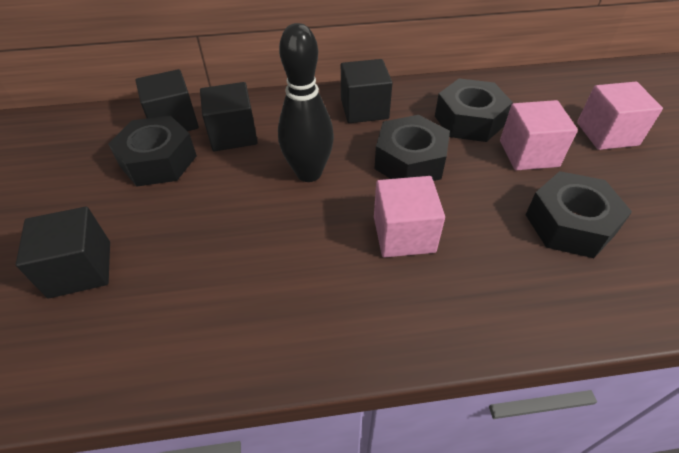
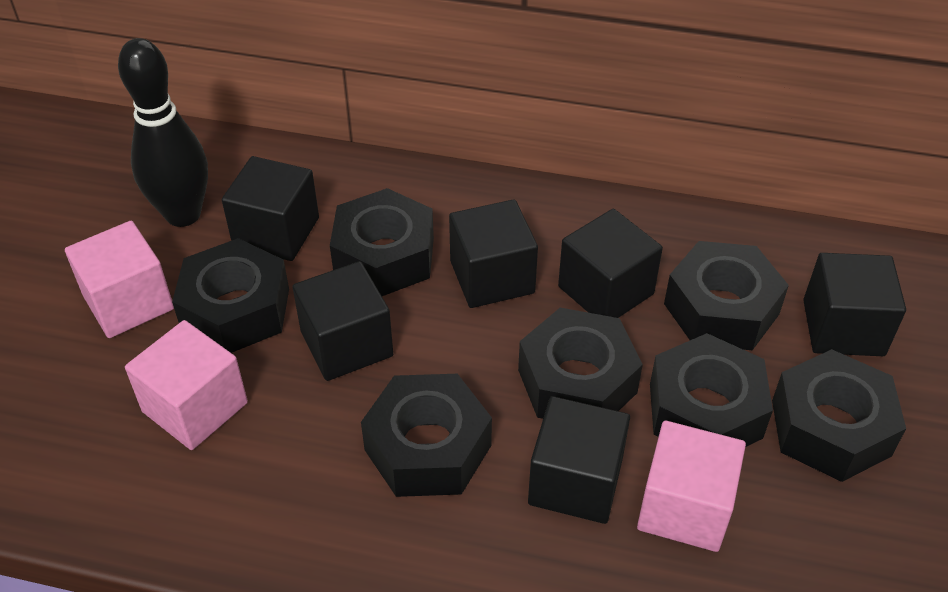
black cube: 4 -> 6
black nut: 4 -> 7

